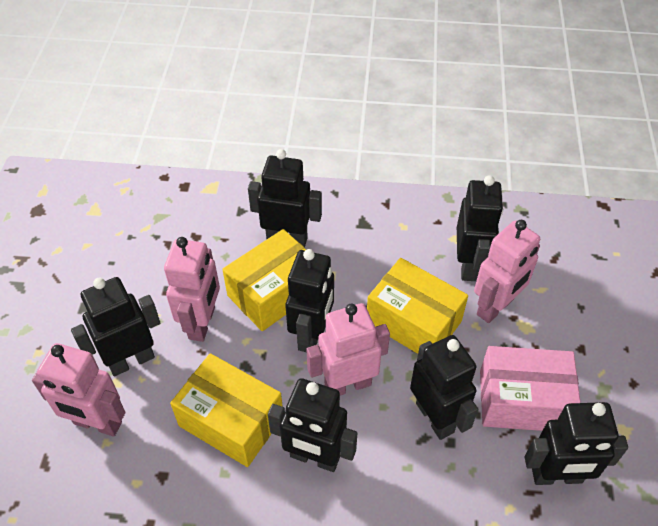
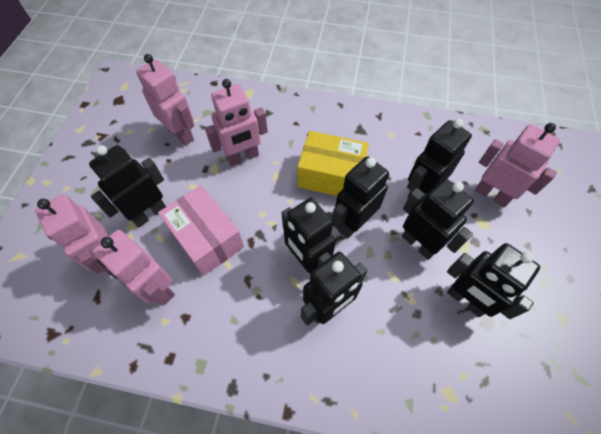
pink robot: 4 -> 5
yellow box: 3 -> 1

